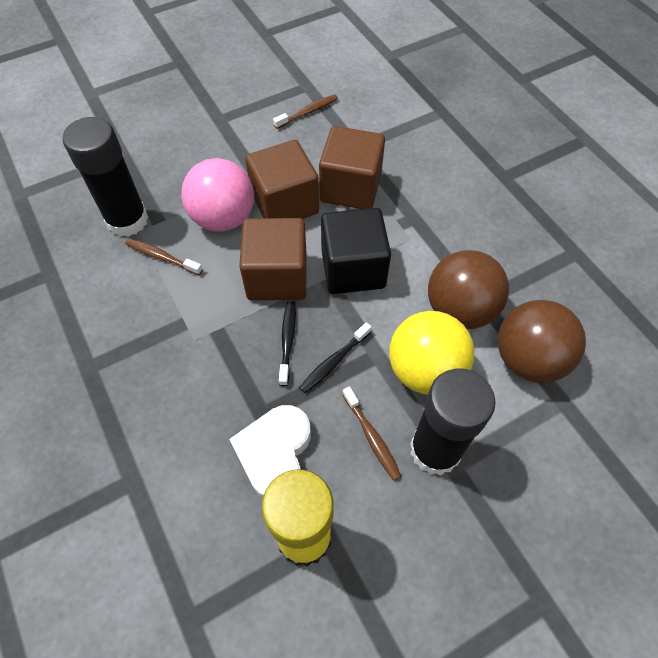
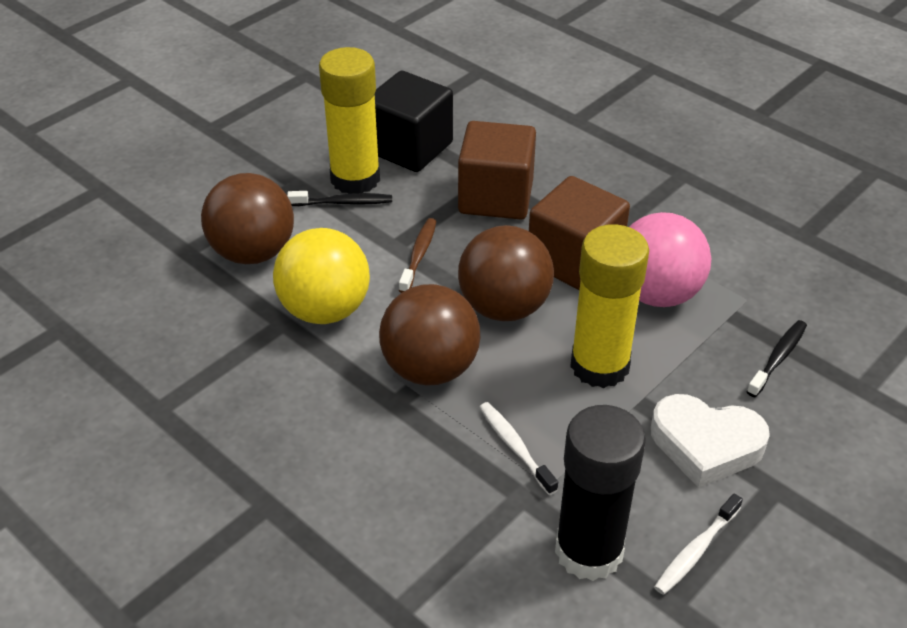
black glue stick: 2 -> 1
brown ball: 2 -> 3
brown cube: 3 -> 2
brown toothbrush: 3 -> 1
white toothbrush: 0 -> 2
yellow glue stick: 1 -> 2

